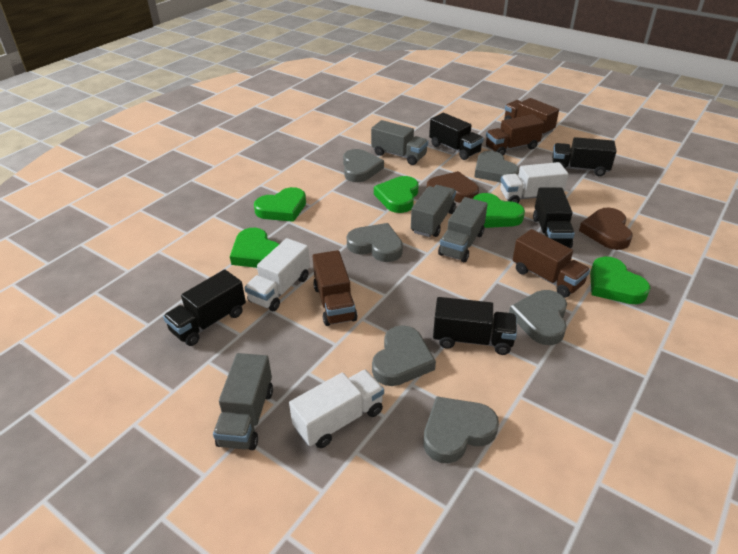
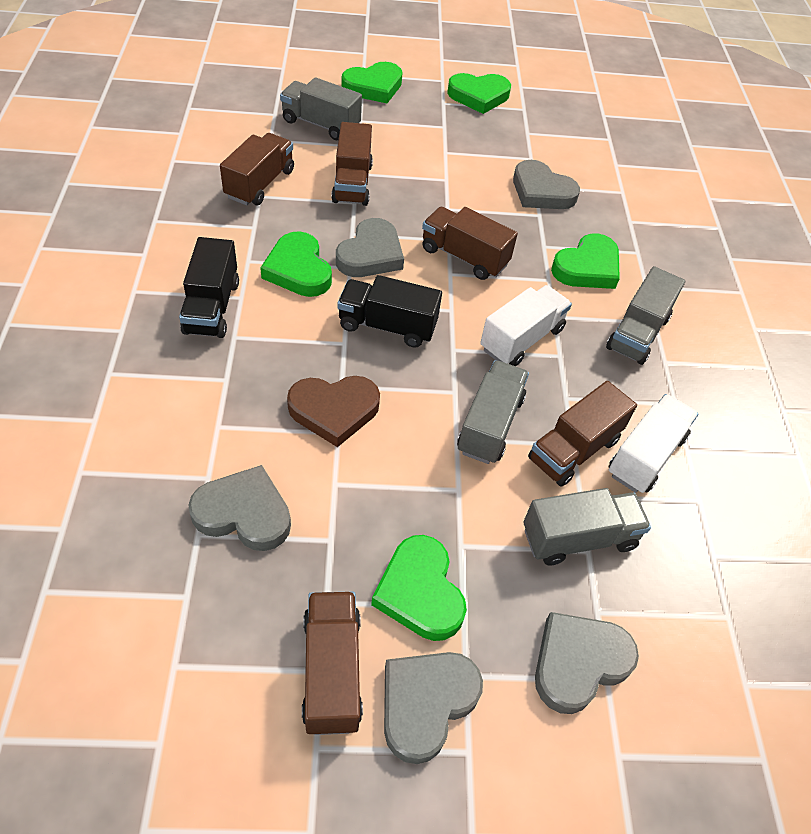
black truck: 5 -> 2
brown heart: 2 -> 1
brown truck: 4 -> 5
grey heart: 6 -> 5
white truck: 3 -> 2

